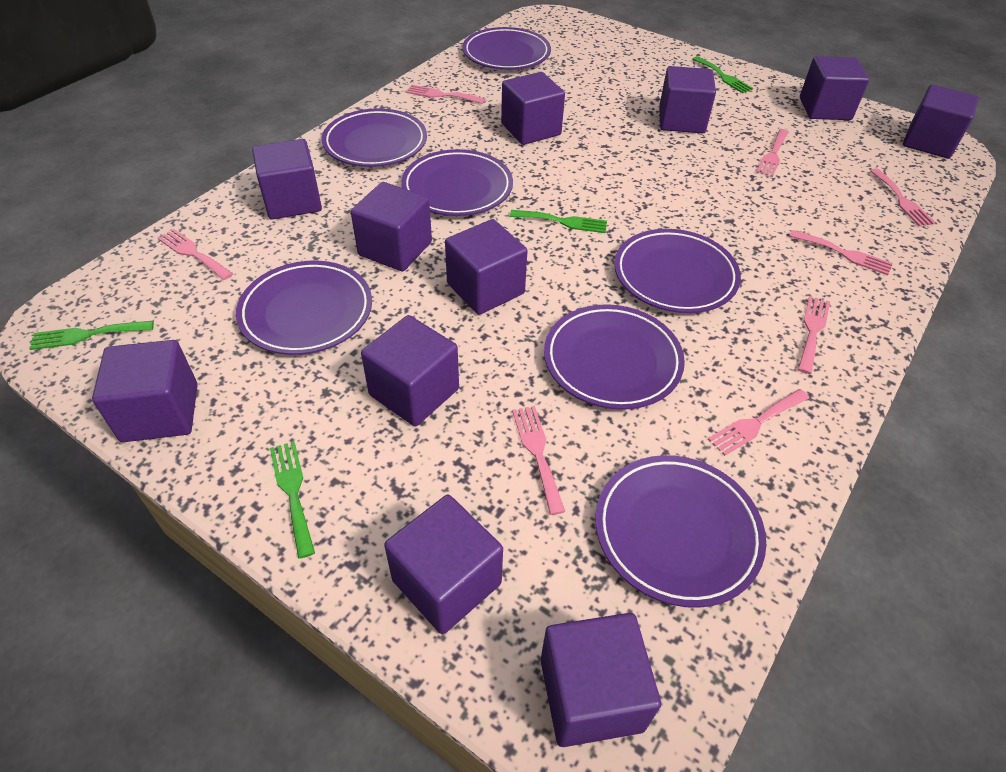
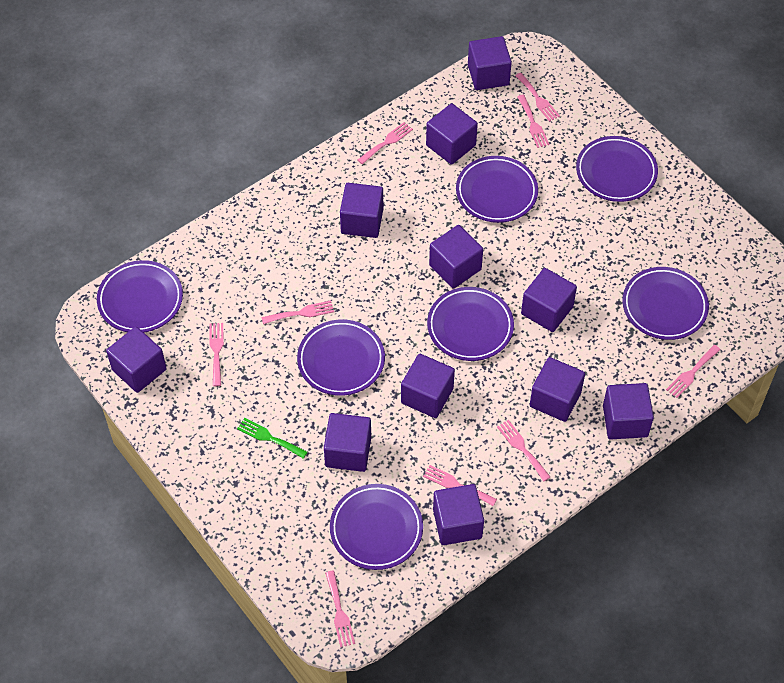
green fork: 4 -> 1
pink fork: 8 -> 9

